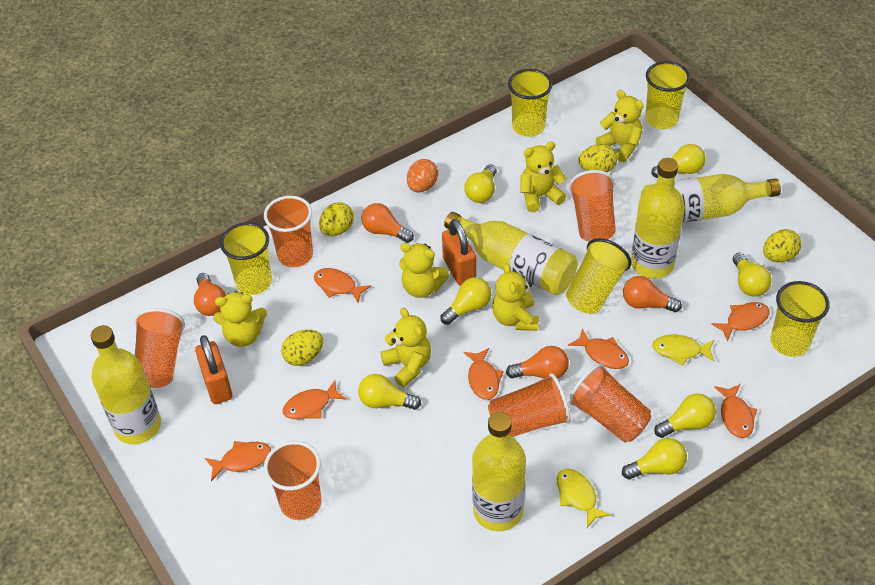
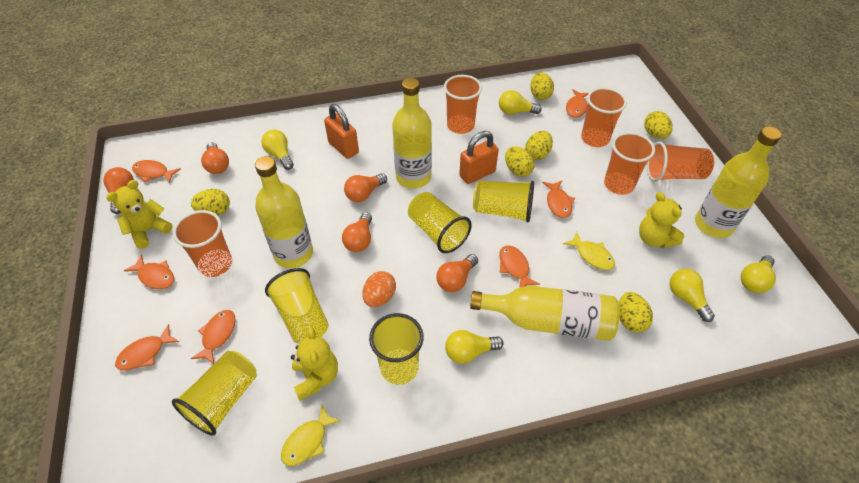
orange cup: 6 -> 5
orange light bulb: 4 -> 5
yellow bottle: 5 -> 4
yellow egg: 4 -> 6
yellow light bulb: 7 -> 5
yellow teddy bear: 6 -> 3

